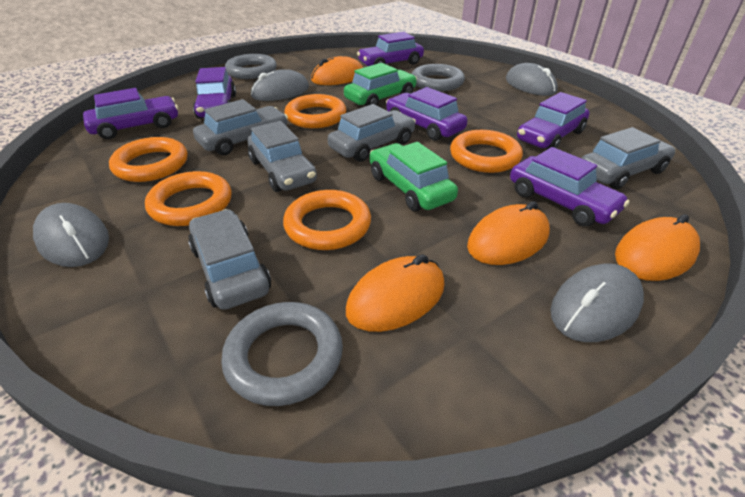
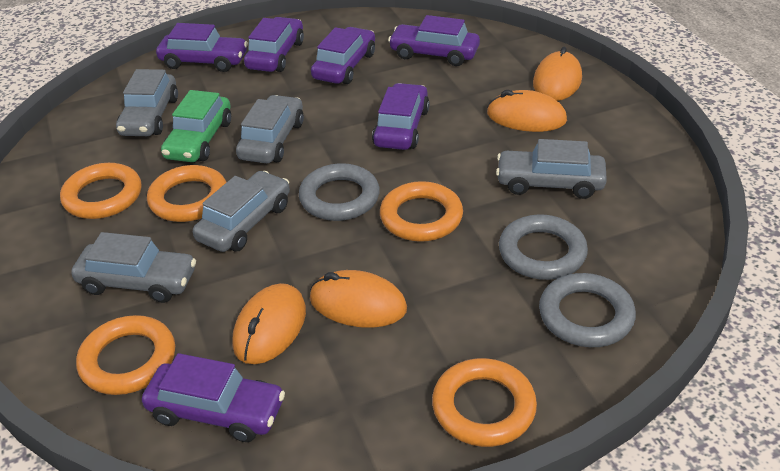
green car: 2 -> 1
grey mouse: 4 -> 0

